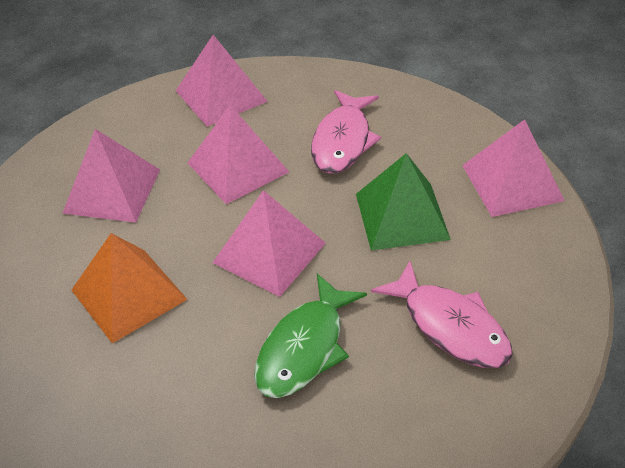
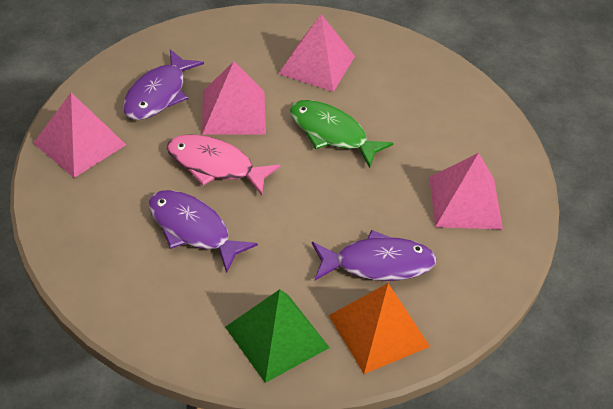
pink fish: 2 -> 1
pink pyramid: 5 -> 4
purple fish: 0 -> 3

